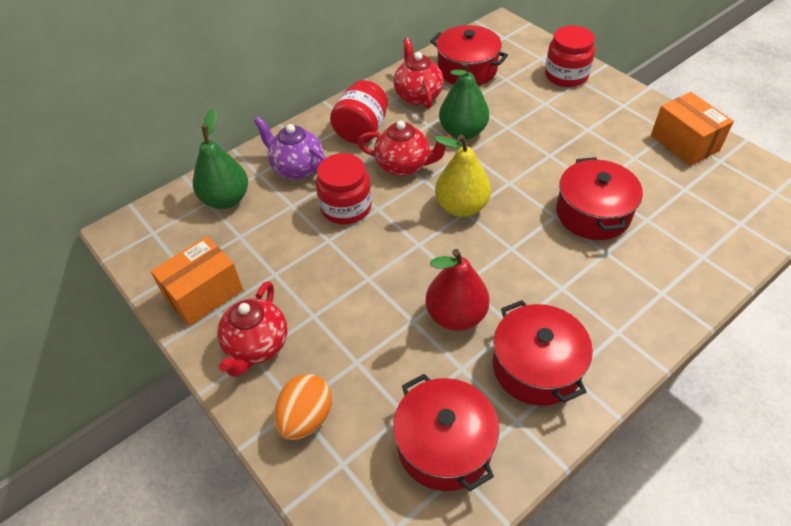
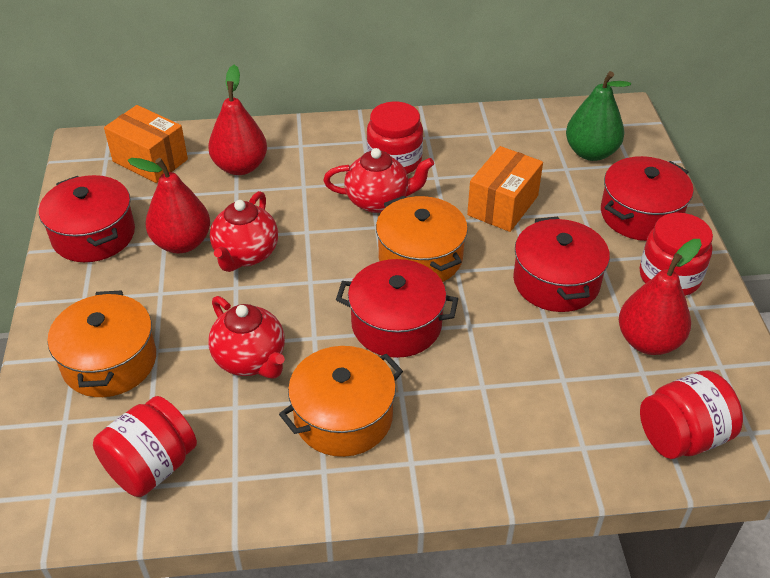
green pear: 2 -> 1
orange egg: 1 -> 0
orange pot: 0 -> 3
purple teapot: 1 -> 0
red jar: 3 -> 4
red pear: 1 -> 3
yellow pear: 1 -> 0

